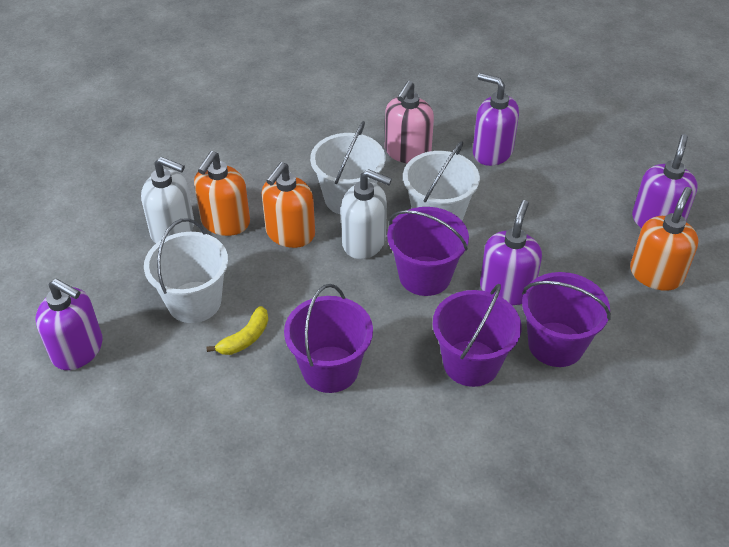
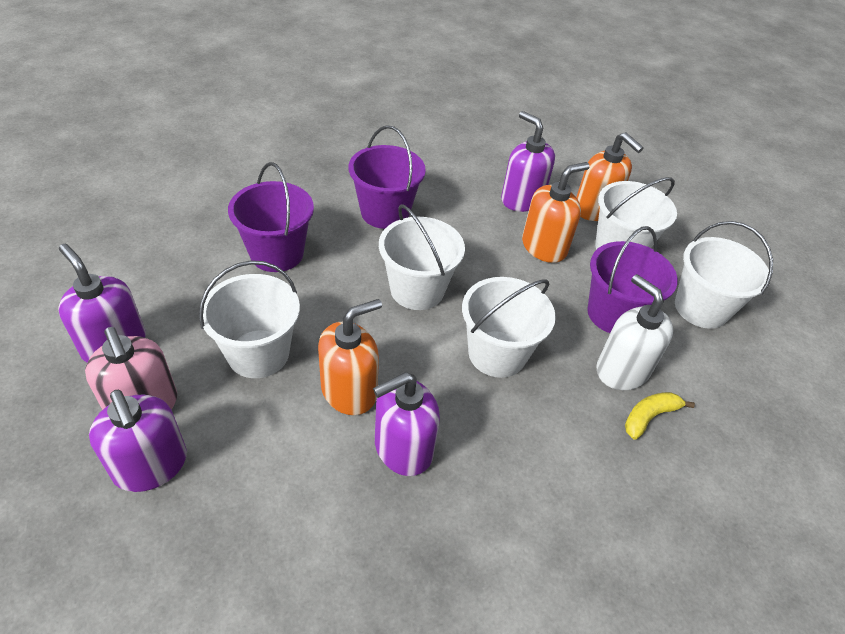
purple bucket: 4 -> 3
white bucket: 3 -> 5
white soap dispenser: 2 -> 1

